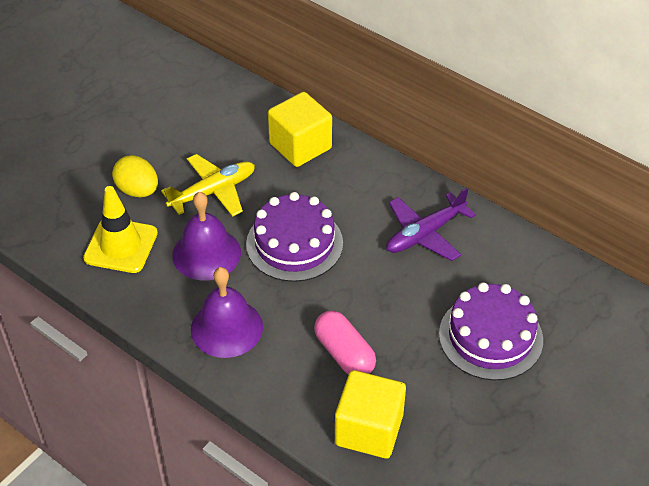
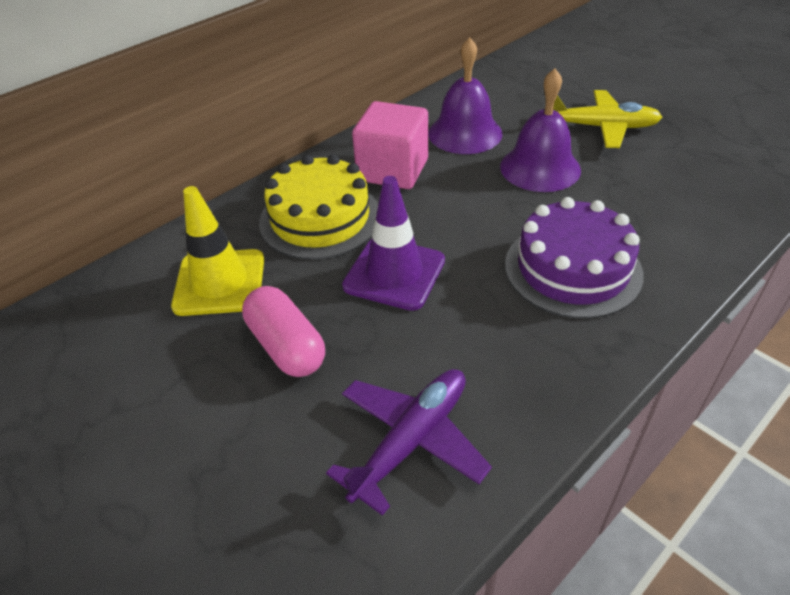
pink cube: 0 -> 1
purple cake: 2 -> 1
purple traffic cone: 0 -> 1
yellow cake: 0 -> 1
yellow cube: 2 -> 0
yellow egg: 1 -> 0

